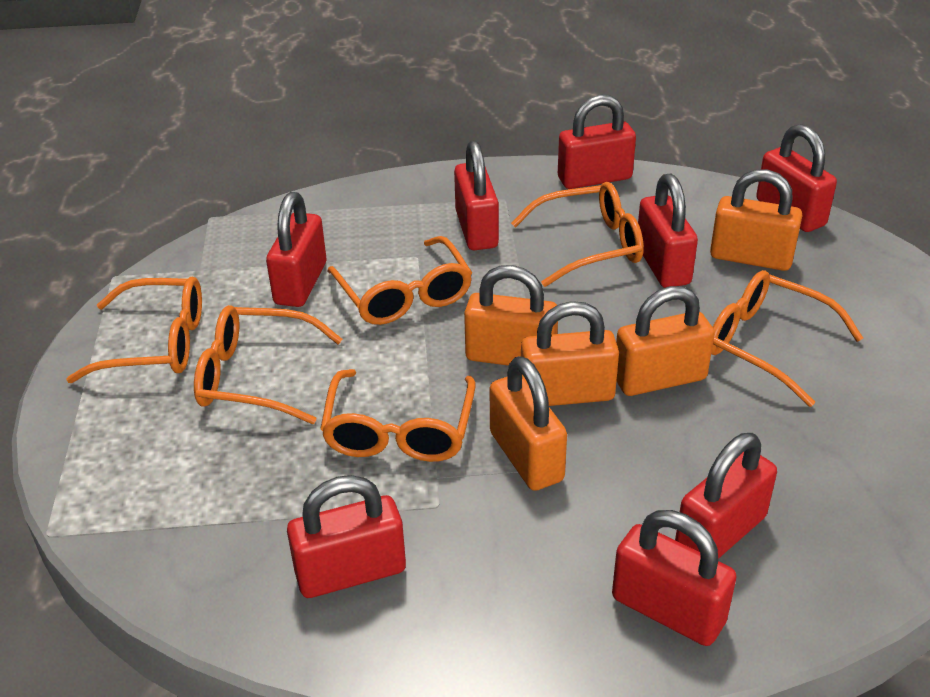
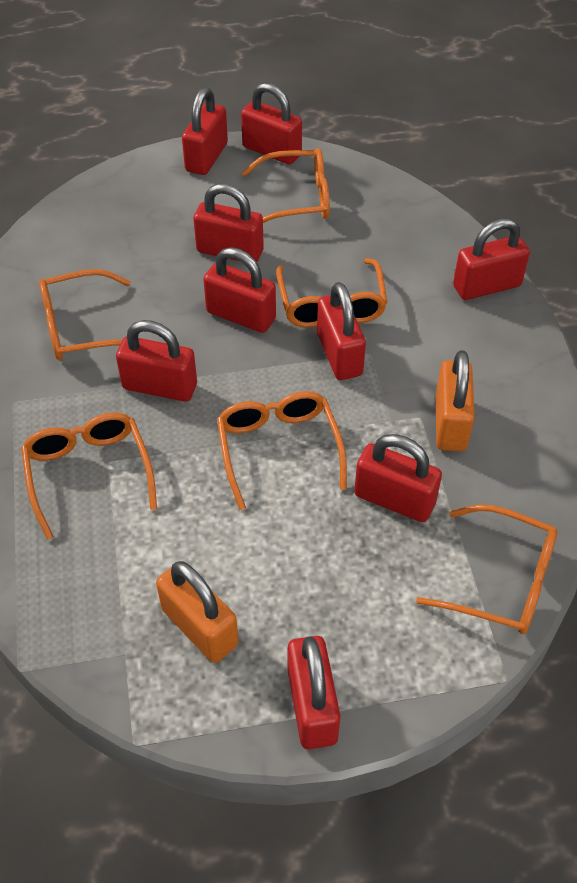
orange padlock: 5 -> 2
red padlock: 8 -> 9

